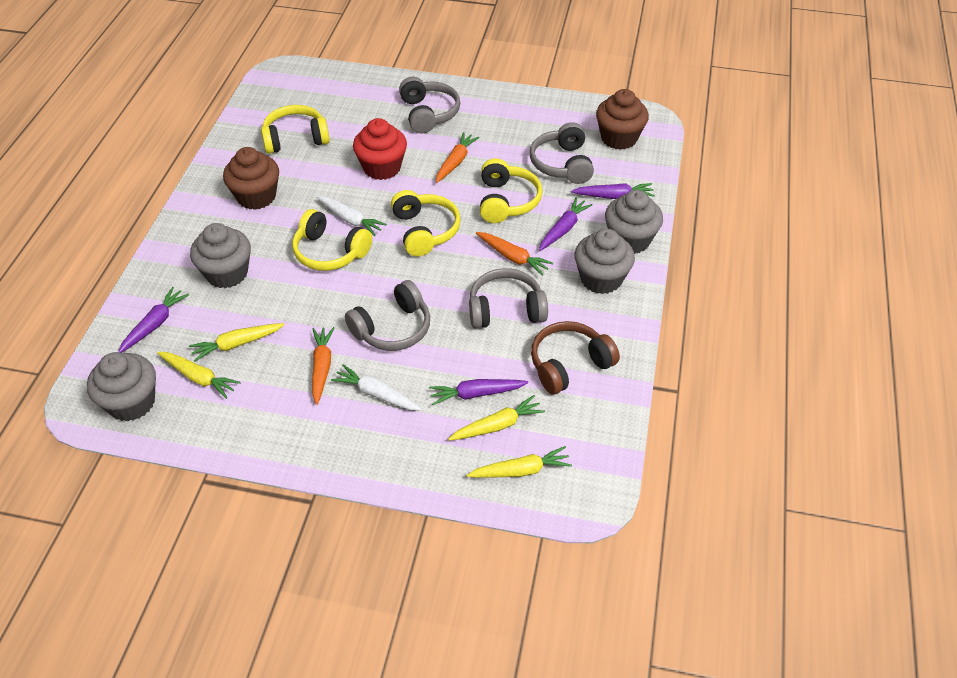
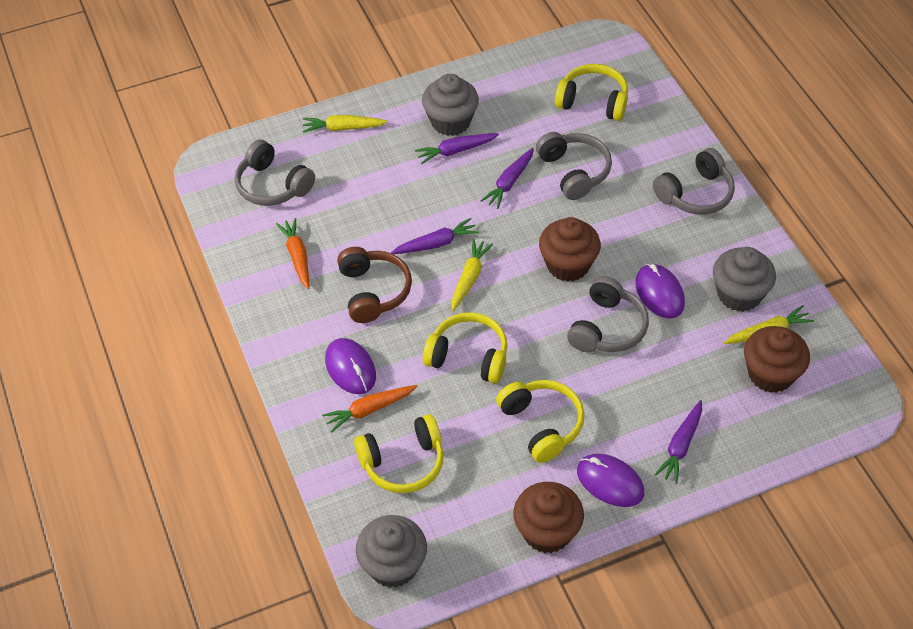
brown cupcake: 2 -> 3
grey cupcake: 4 -> 3
orange carrot: 3 -> 2
purple mouse: 0 -> 3
red cupcake: 1 -> 0
white carrot: 2 -> 0
yellow carrot: 4 -> 3

